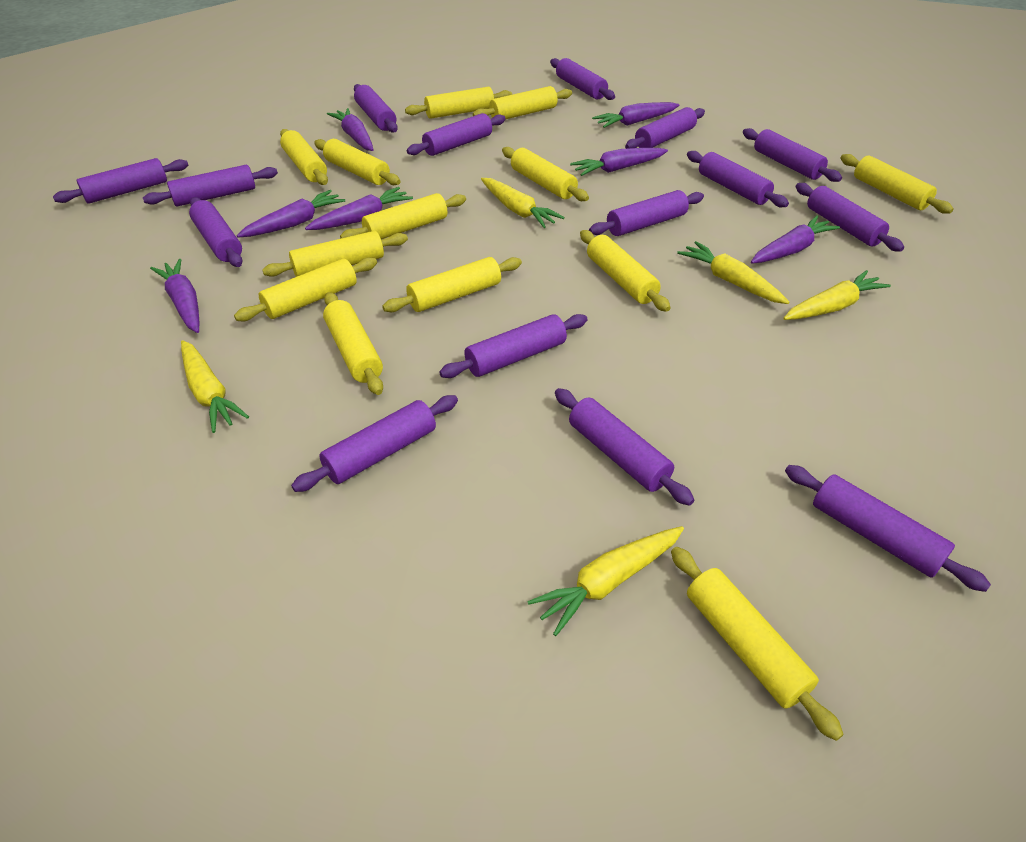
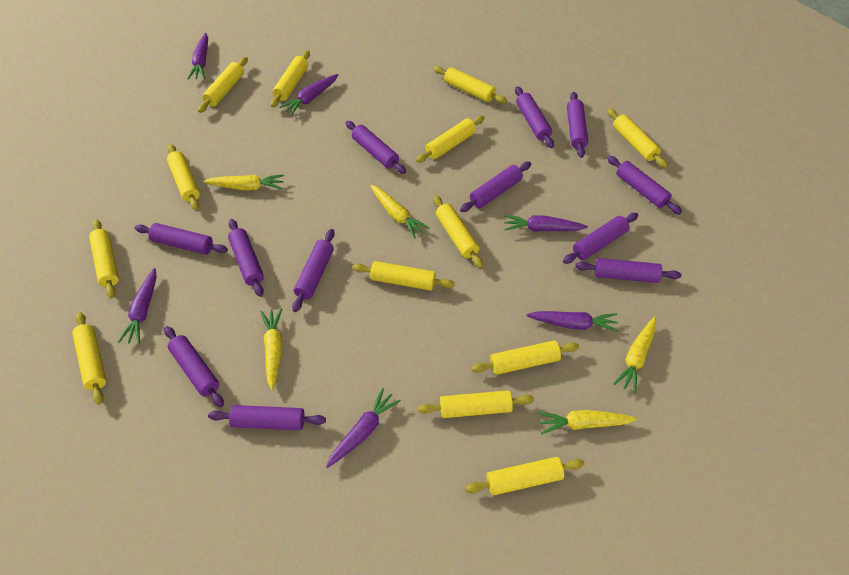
purple carrot: 7 -> 6
purple rolling pin: 15 -> 12

